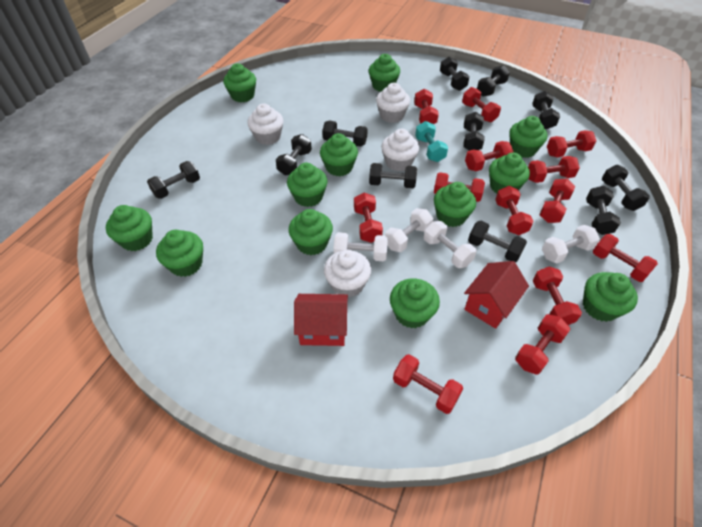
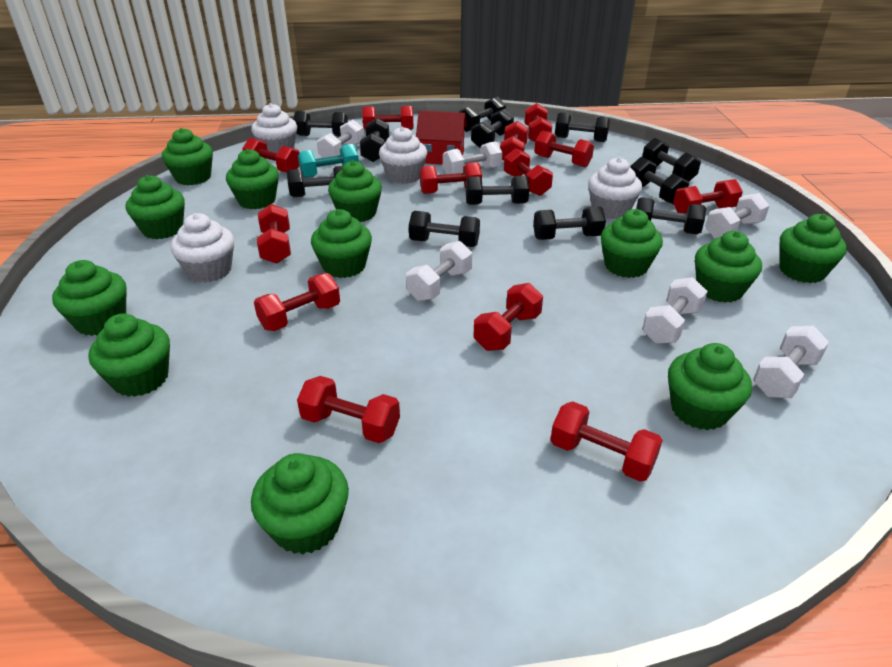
black dumbbell: 11 -> 12
red house: 2 -> 1
white dumbbell: 4 -> 6

